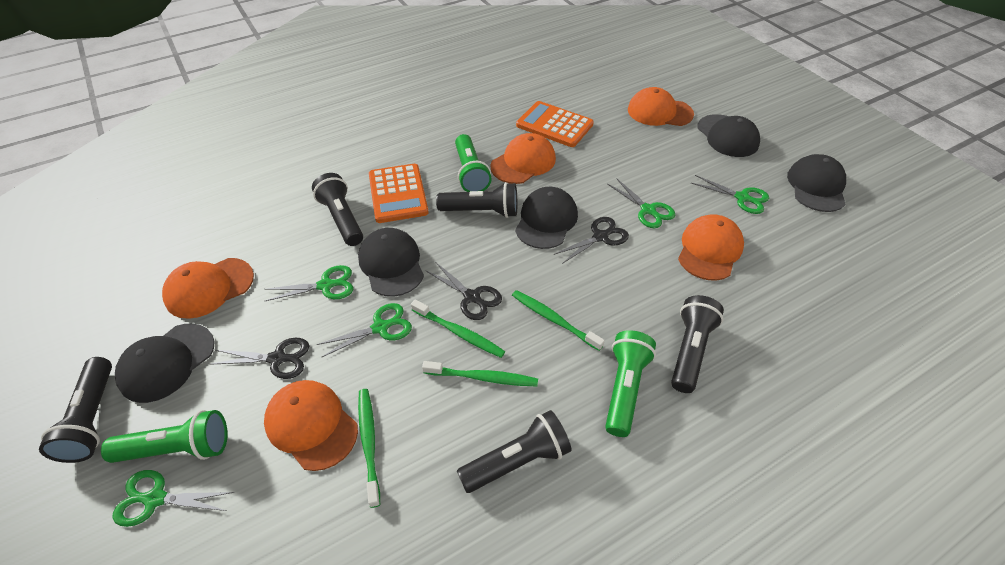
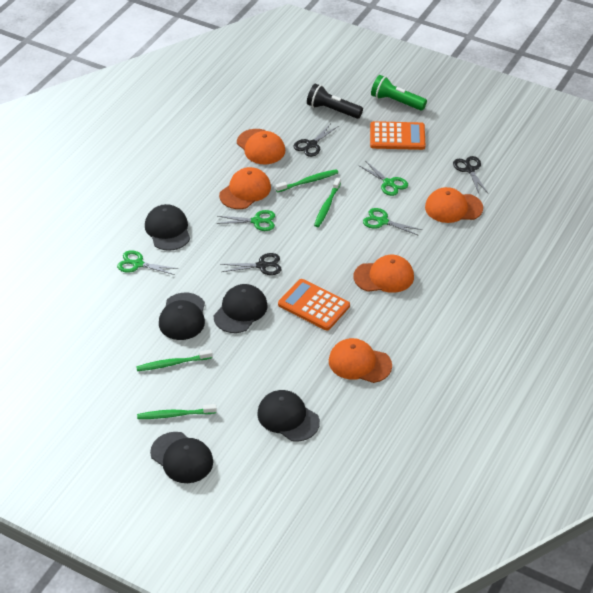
black flashlight: 5 -> 1
green flashlight: 3 -> 1
green scissors: 5 -> 4

